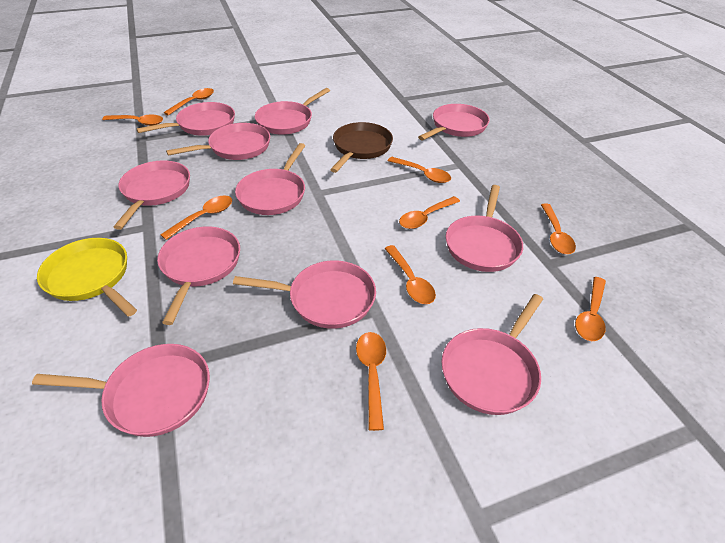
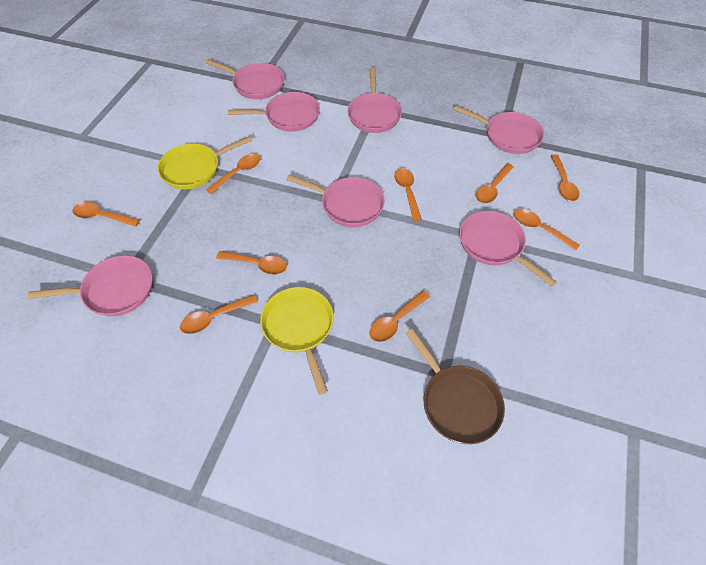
pink pan: 11 -> 7
yellow pan: 1 -> 2

